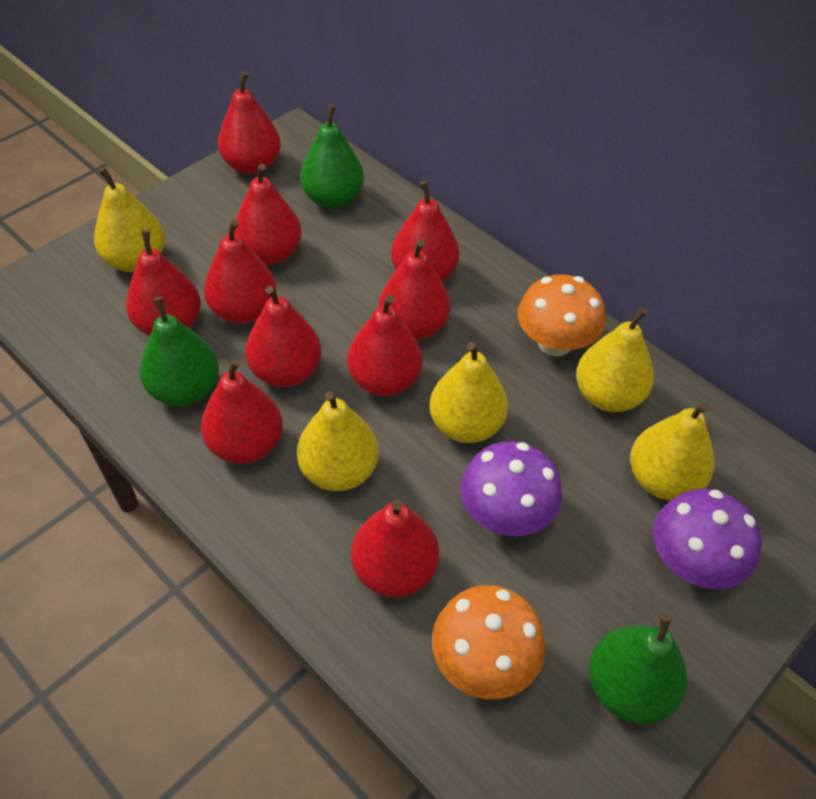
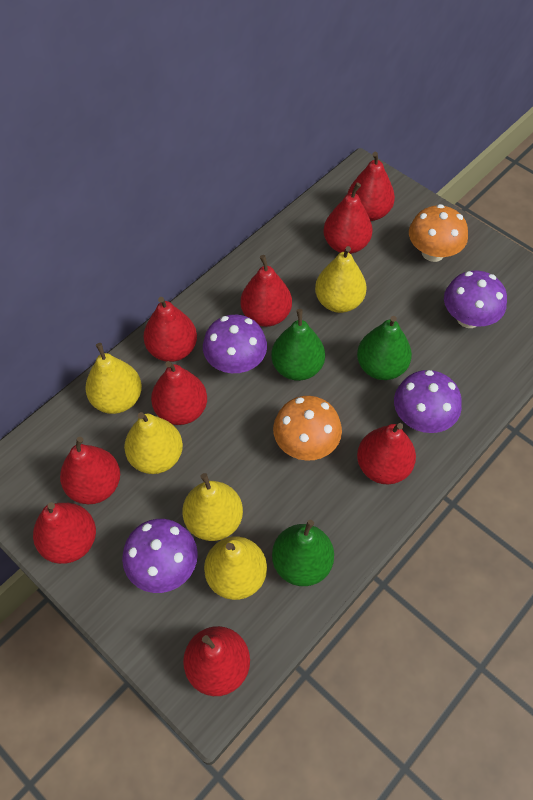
purple mushroom: 2 -> 4
red pear: 10 -> 9

